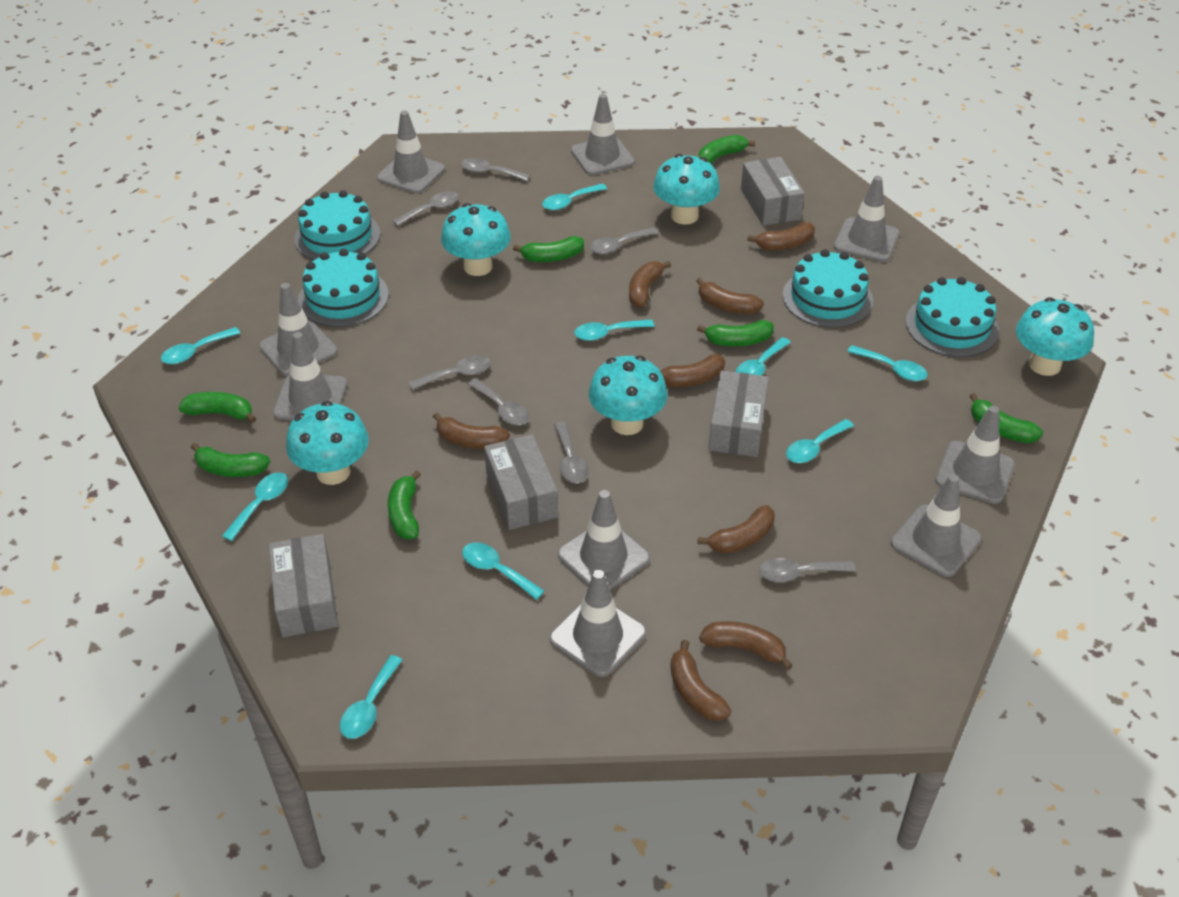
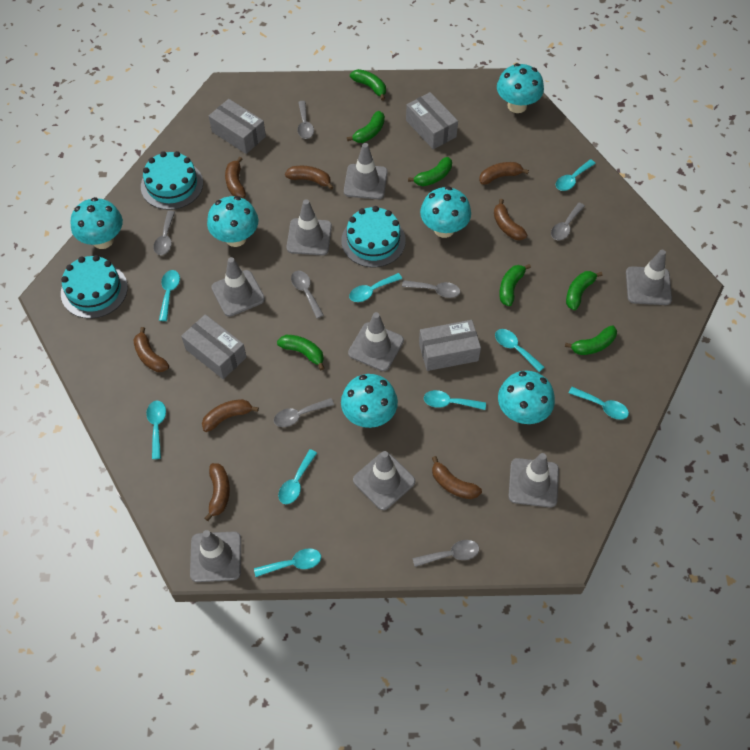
grey traffic cone: 9 -> 8
turquoise cake: 4 -> 3
turquoise mushroom: 5 -> 6

